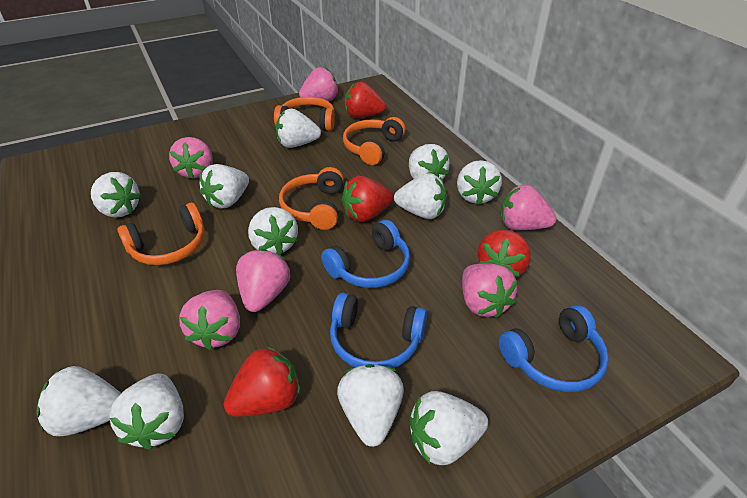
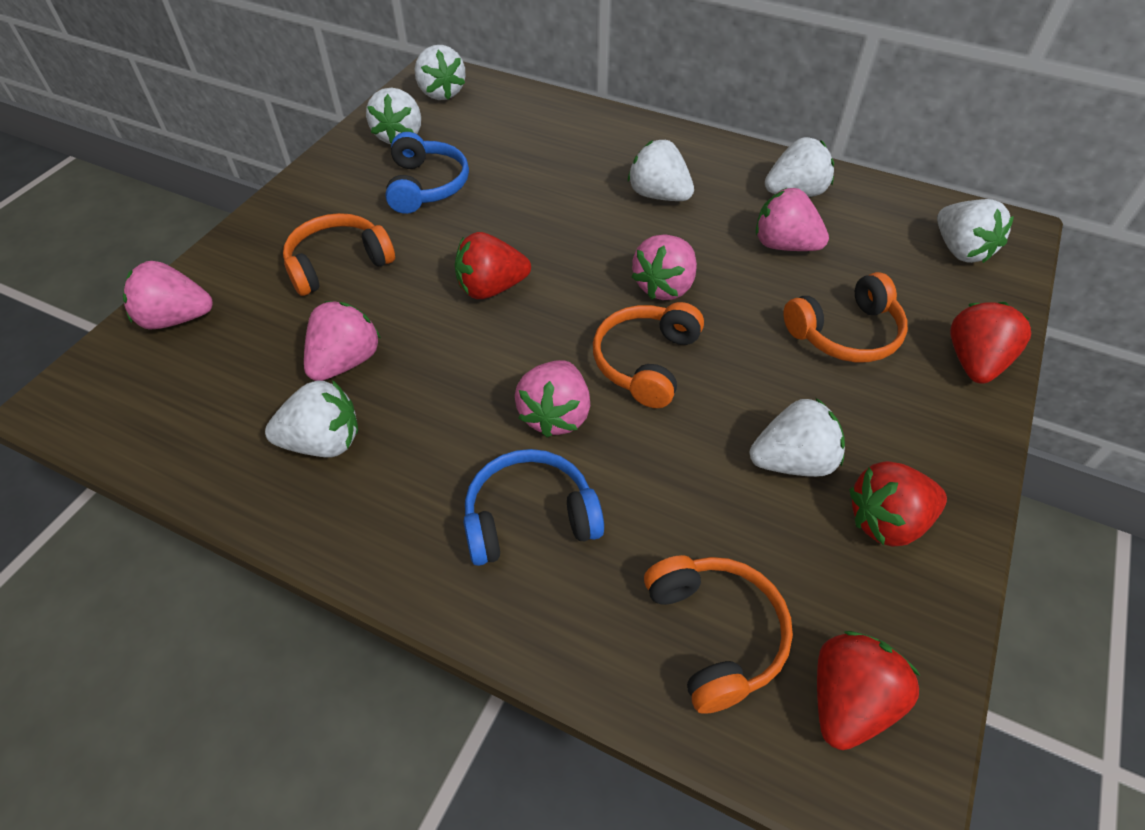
blue headphones: 3 -> 2
pink strawberry: 6 -> 5
white strawberry: 11 -> 7

